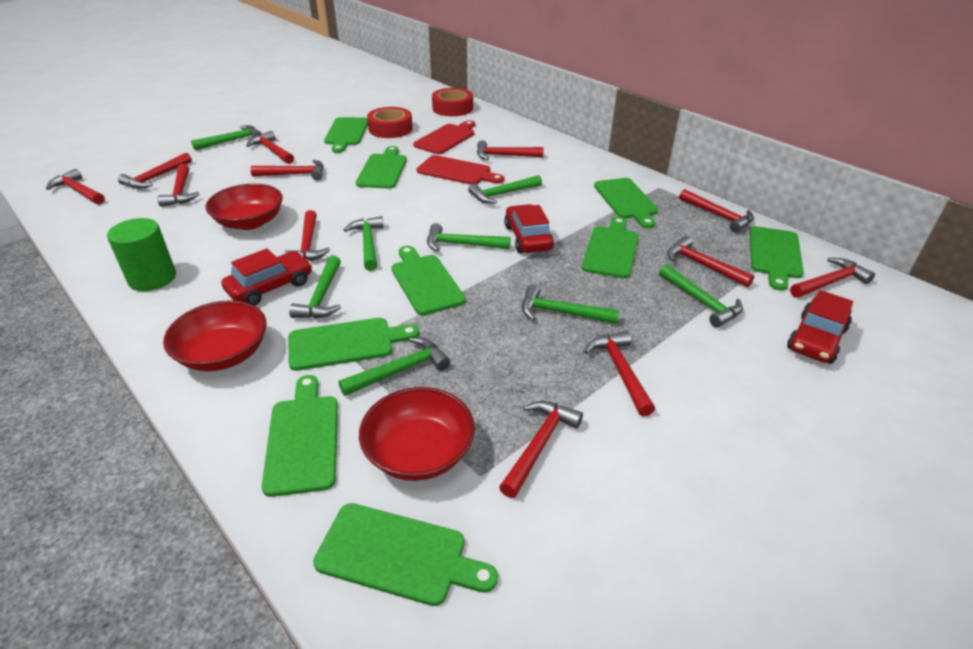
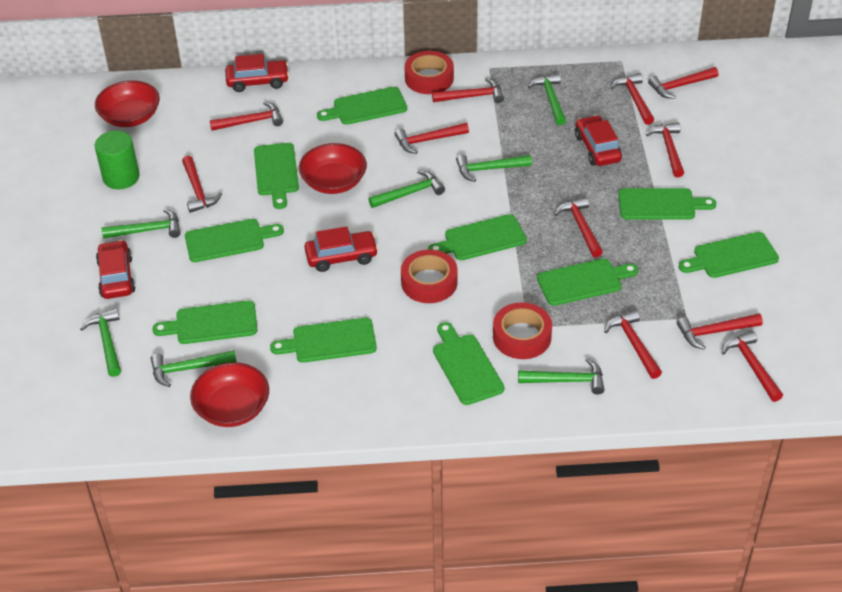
green cutting board: 9 -> 10
green hammer: 8 -> 7
red car: 3 -> 4
red cutting board: 2 -> 0
red hammer: 12 -> 11
red tape: 2 -> 3

